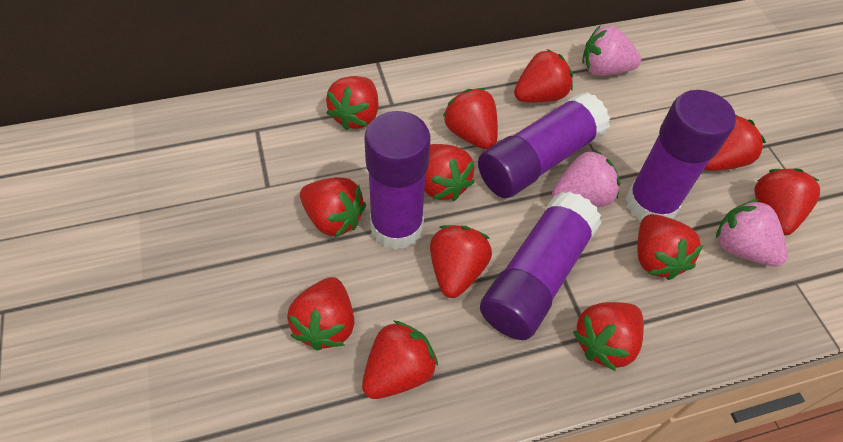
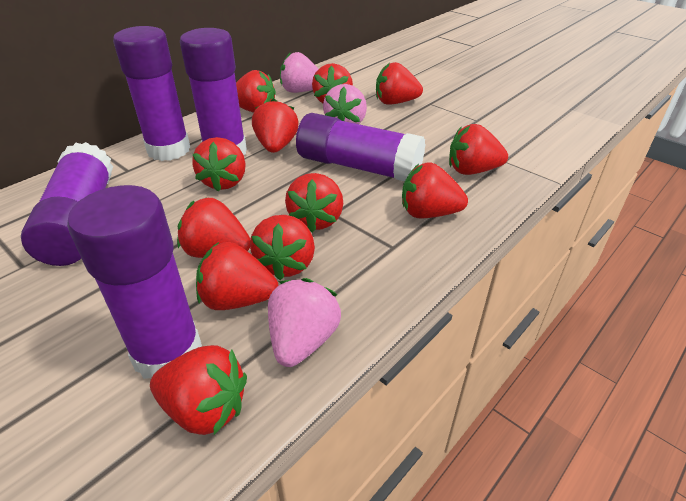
purple glue stick: 4 -> 5

